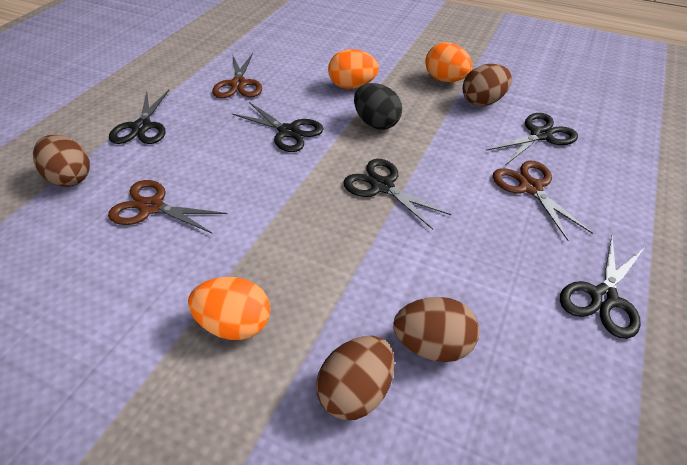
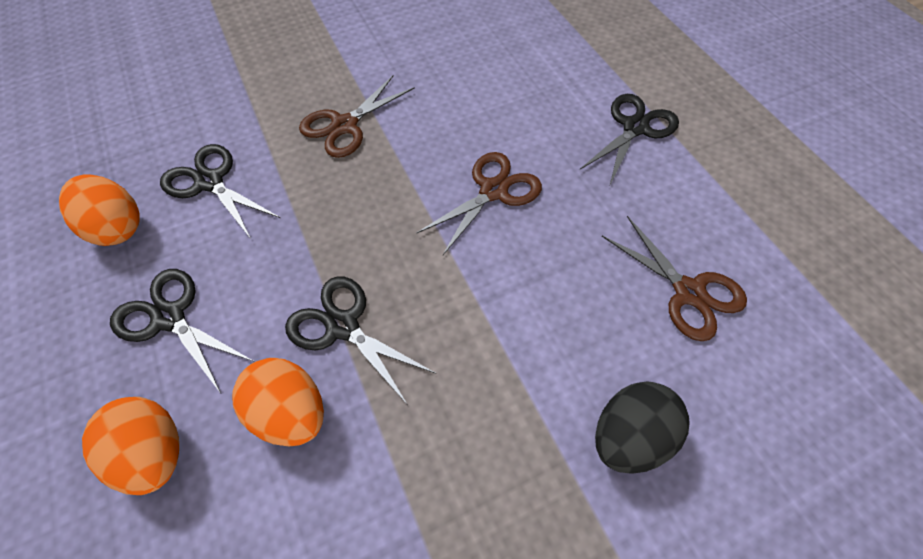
black scissors: 5 -> 4
brown egg: 4 -> 0

